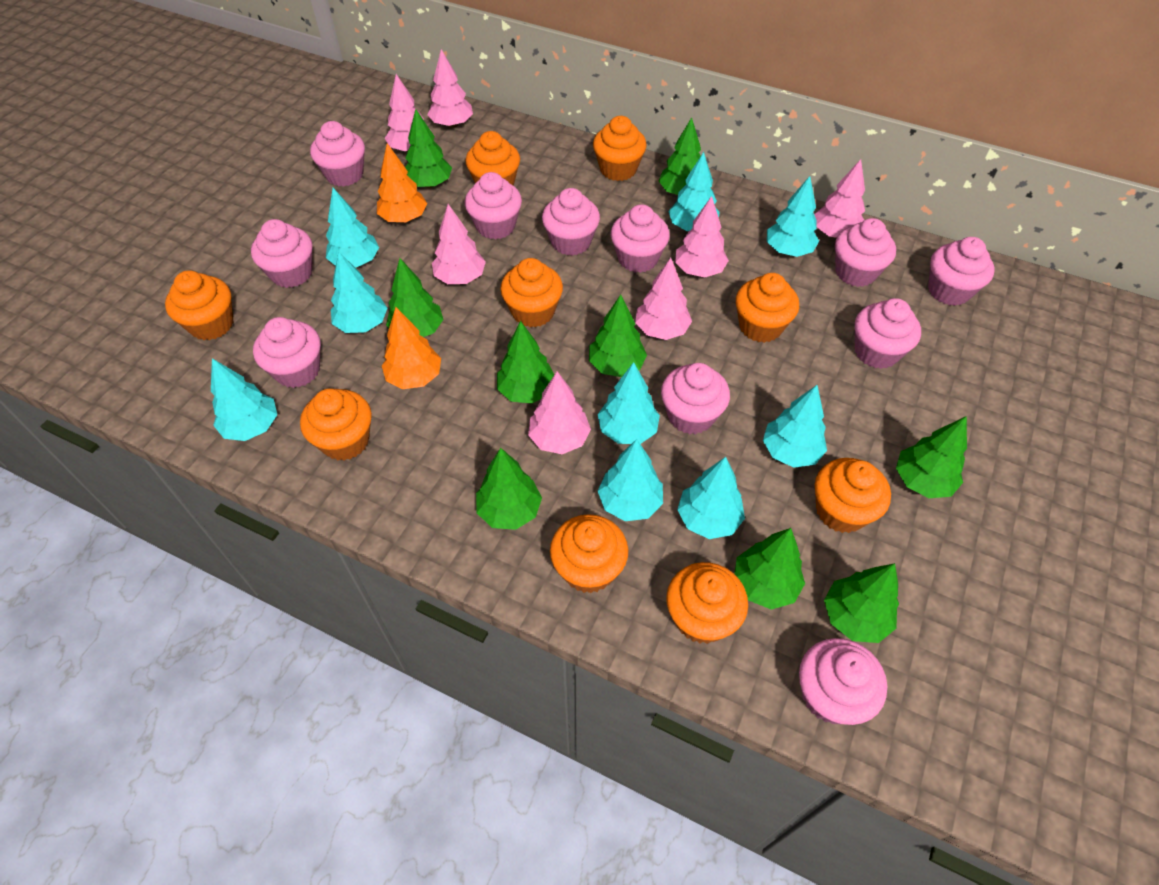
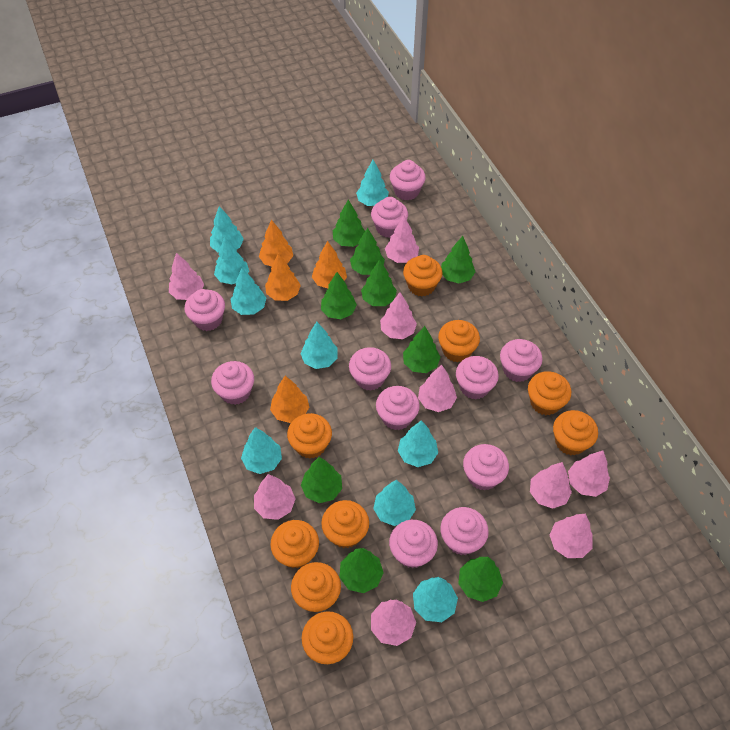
orange tree: 2 -> 4
pink tree: 7 -> 9

